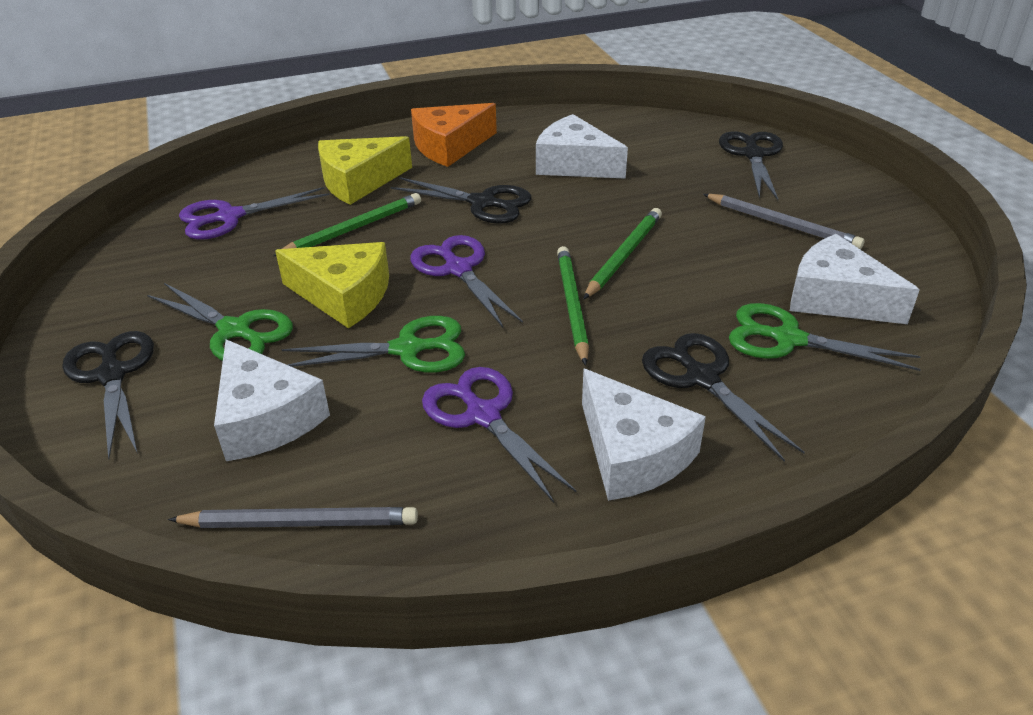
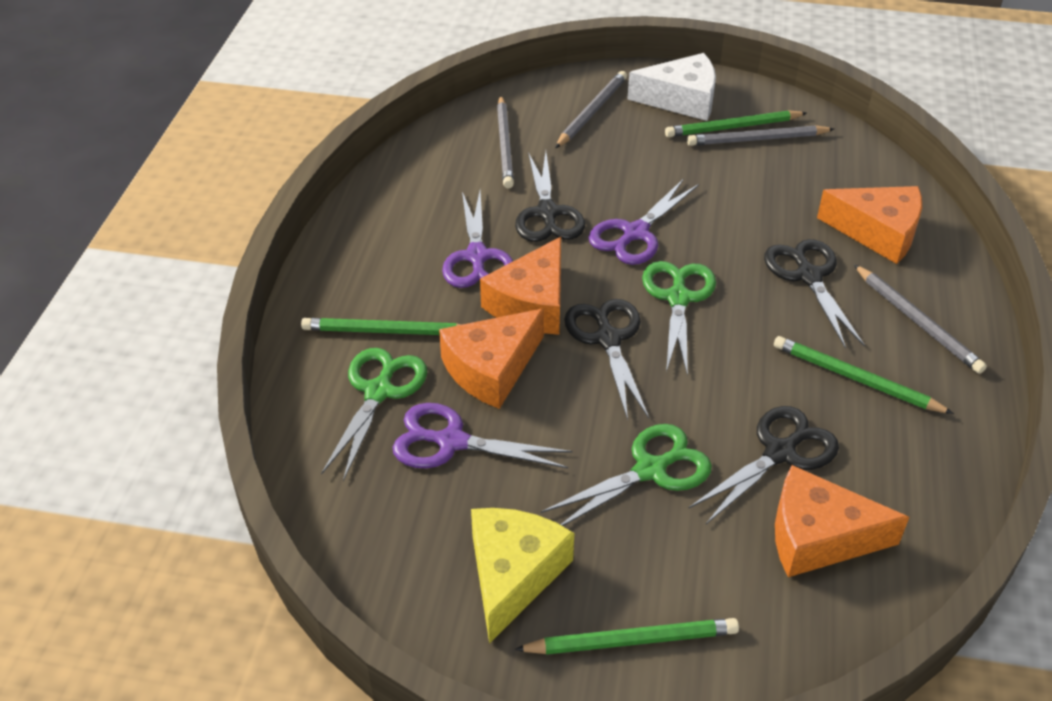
green pencil: 3 -> 4
grey pencil: 2 -> 4
orange cheese: 1 -> 4
white cheese: 4 -> 1
yellow cheese: 2 -> 1

